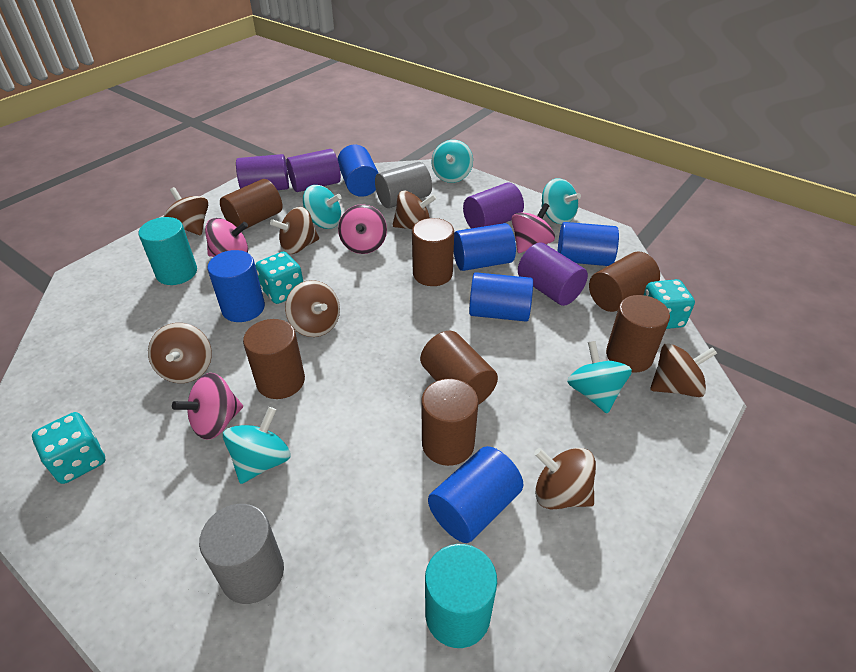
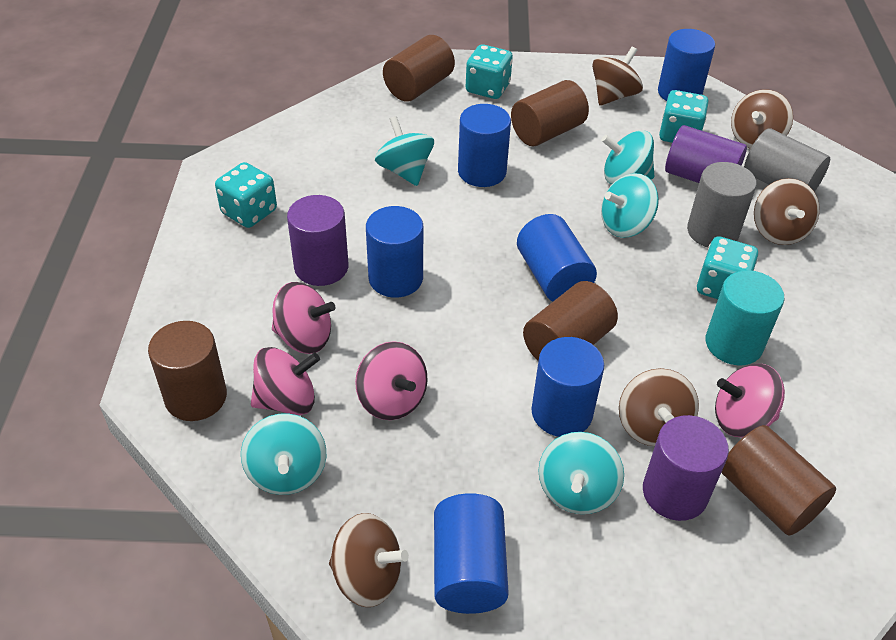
brown cylinder: 7 -> 5
brown spinning top: 7 -> 5
purple cylinder: 4 -> 3
turquoise cylinder: 2 -> 1
turquoise dice: 3 -> 4

